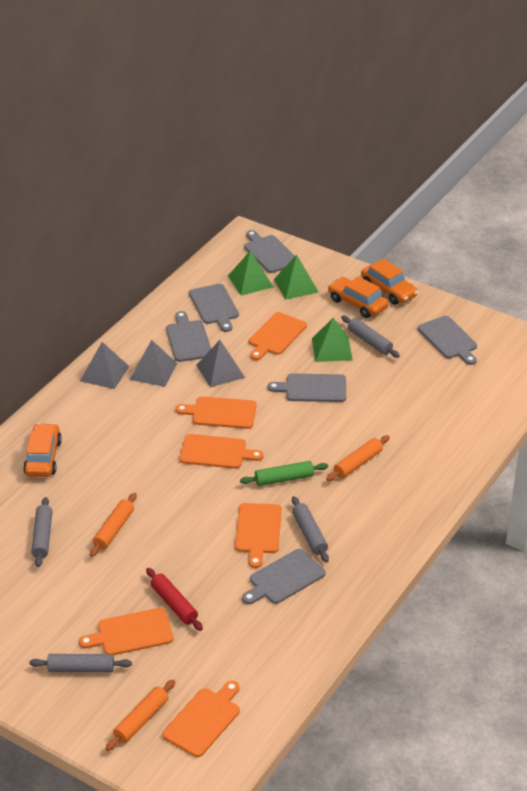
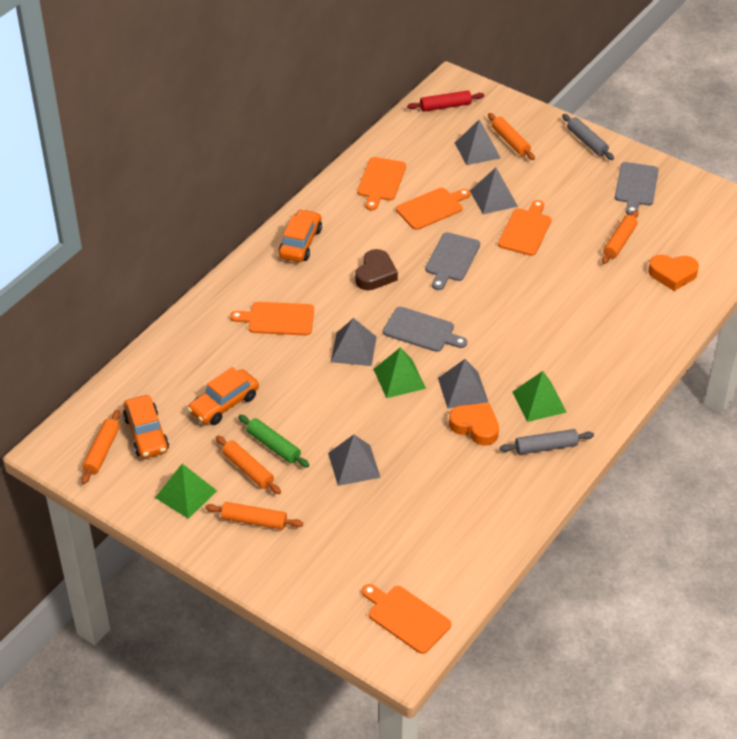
brown heart: 0 -> 1
grey cutting board: 6 -> 3
grey pyramid: 3 -> 5
grey rolling pin: 4 -> 2
orange cutting board: 6 -> 5
orange heart: 0 -> 2
orange rolling pin: 3 -> 5

